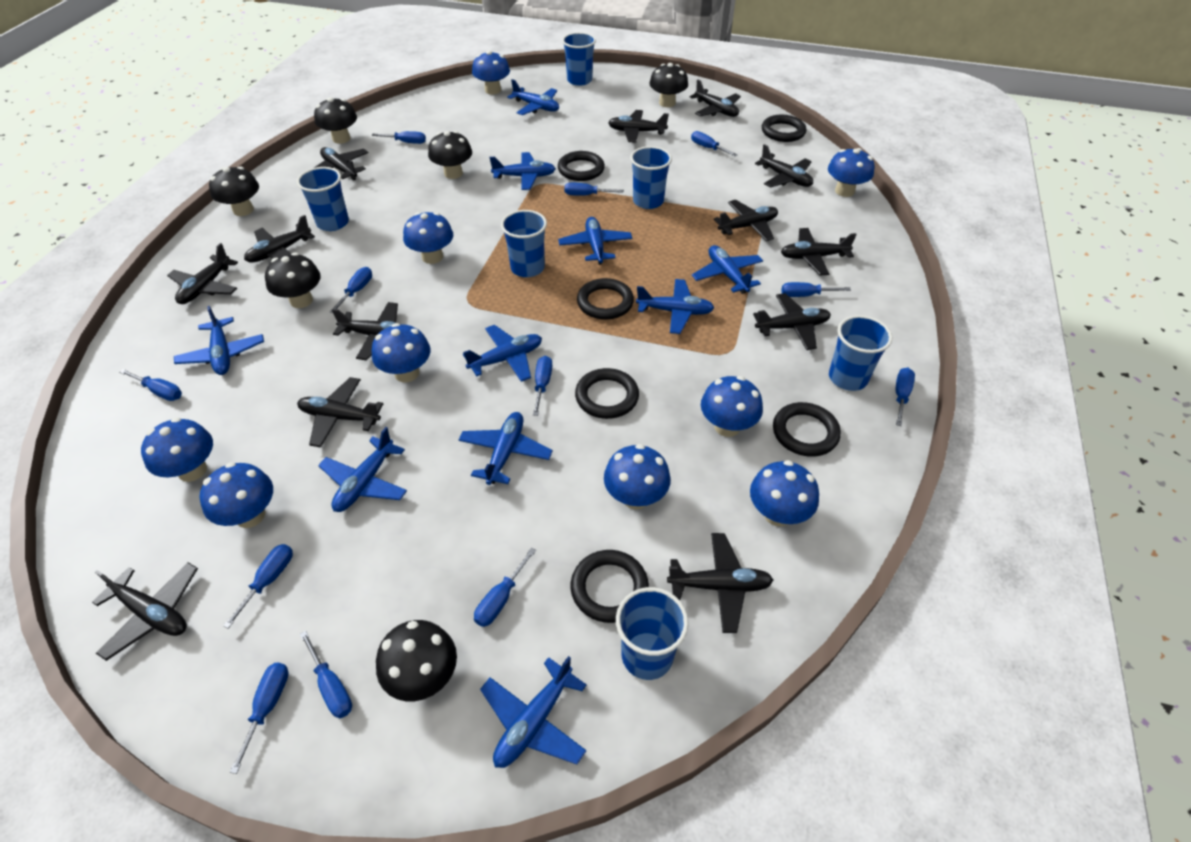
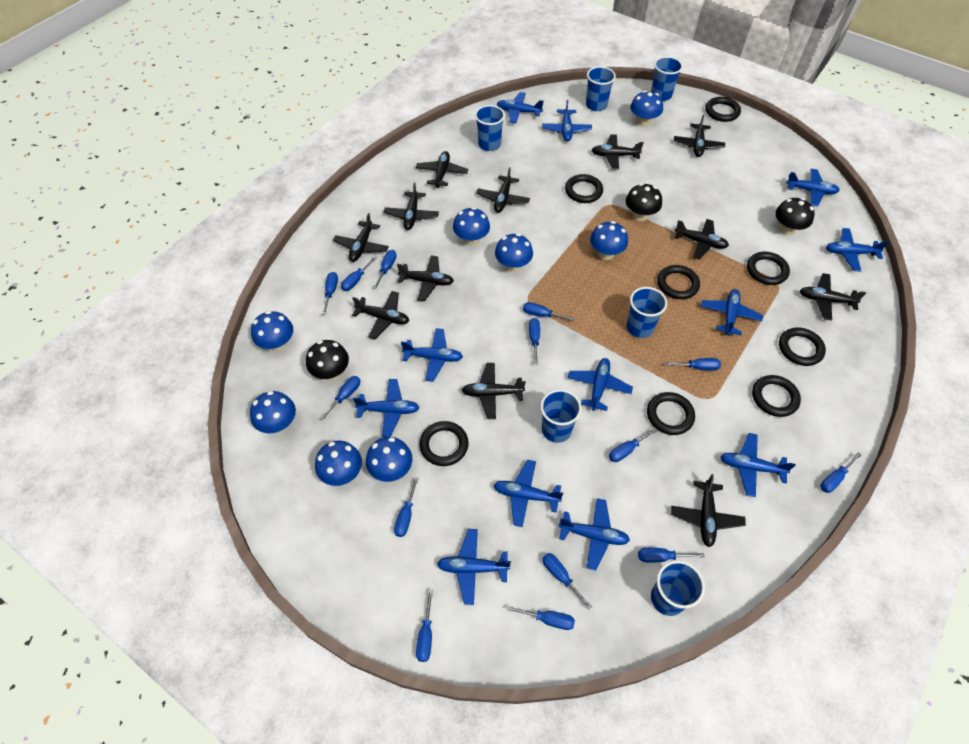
black mushroom: 6 -> 3
black plane: 13 -> 12
black ring: 6 -> 8
blue mushroom: 9 -> 8
blue plane: 10 -> 12
blue screwdriver: 12 -> 14

